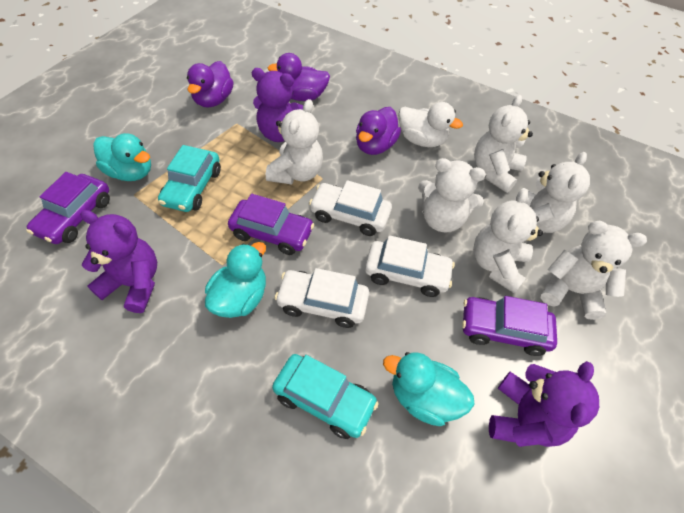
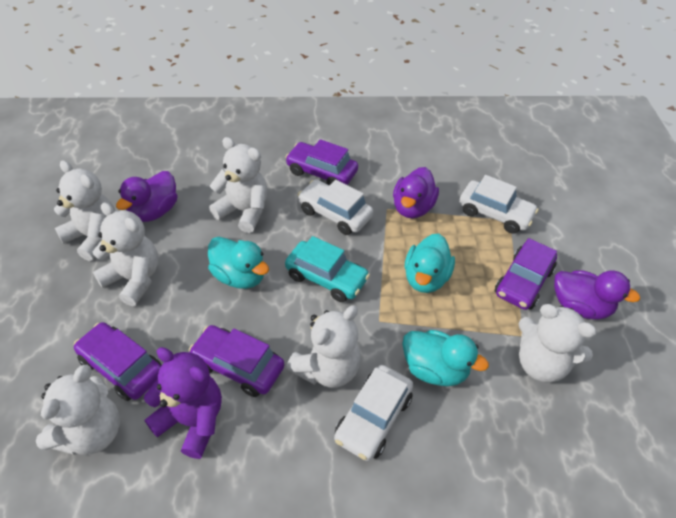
purple car: 3 -> 4
purple teddy bear: 3 -> 1
turquoise car: 2 -> 1
white duck: 1 -> 0

